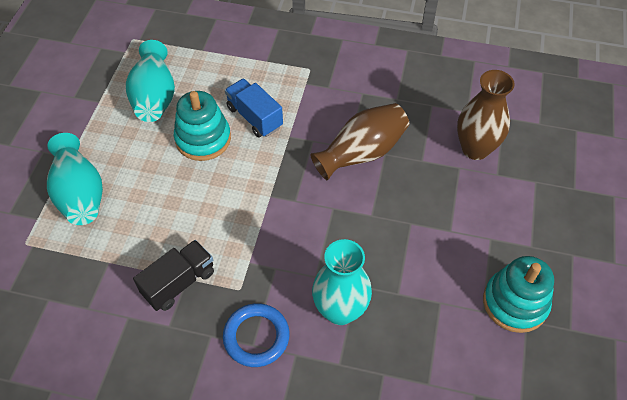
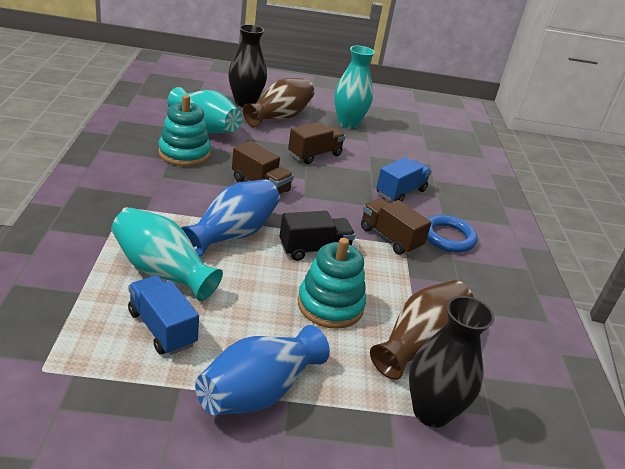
black vase: 0 -> 2
blue truck: 1 -> 2
blue vase: 0 -> 2
brown truck: 0 -> 3

